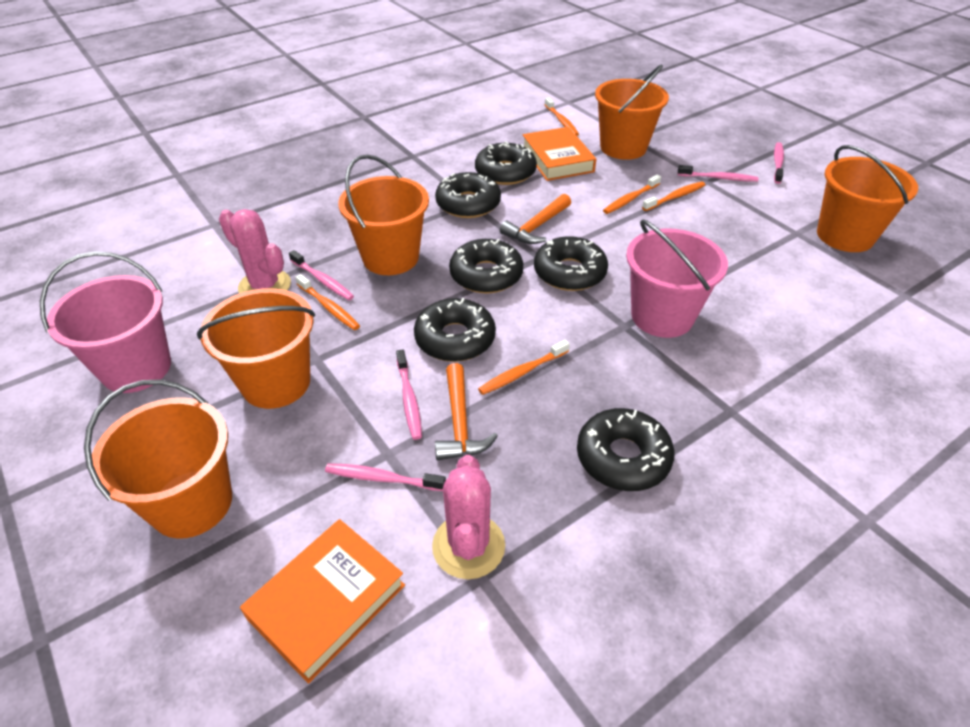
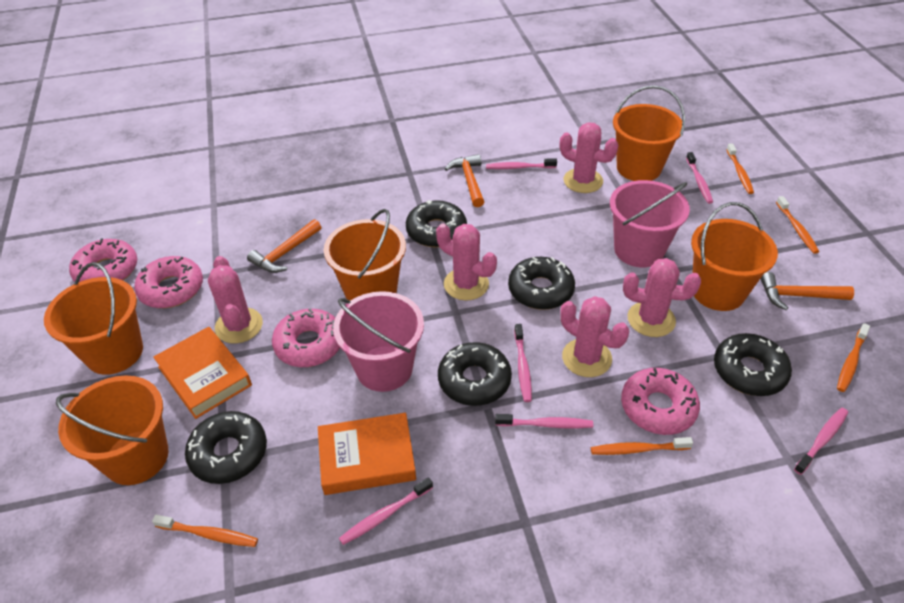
black donut: 6 -> 5
orange hammer: 2 -> 3
pink cactus: 2 -> 5
pink donut: 0 -> 4
pink toothbrush: 5 -> 6

